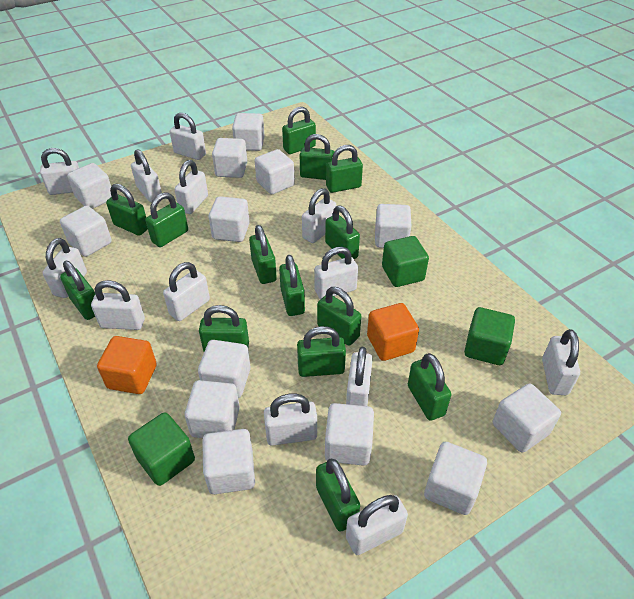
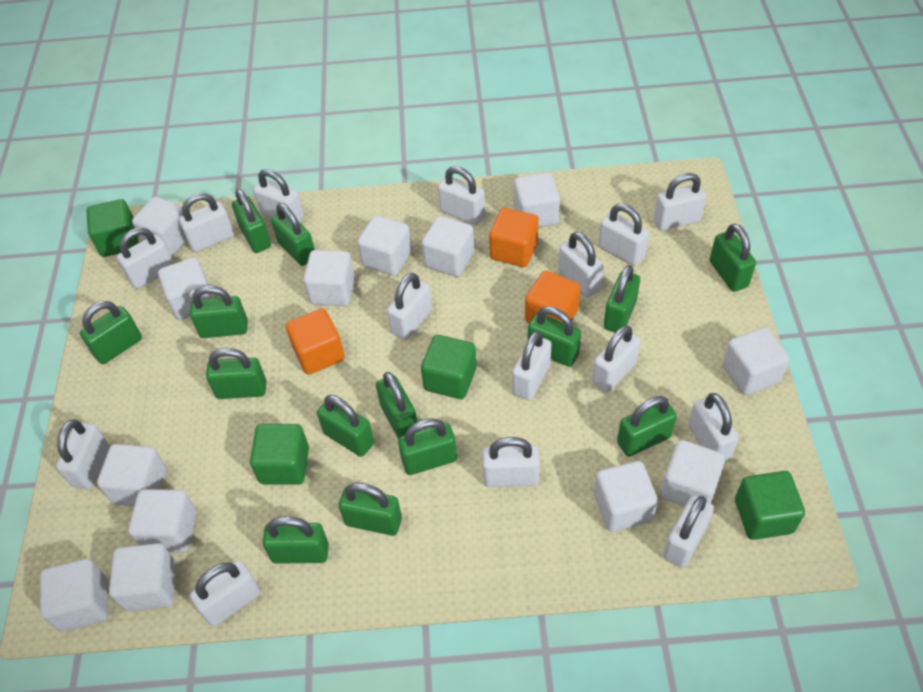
green cube: 3 -> 4
orange cube: 2 -> 3
white padlock: 13 -> 15

